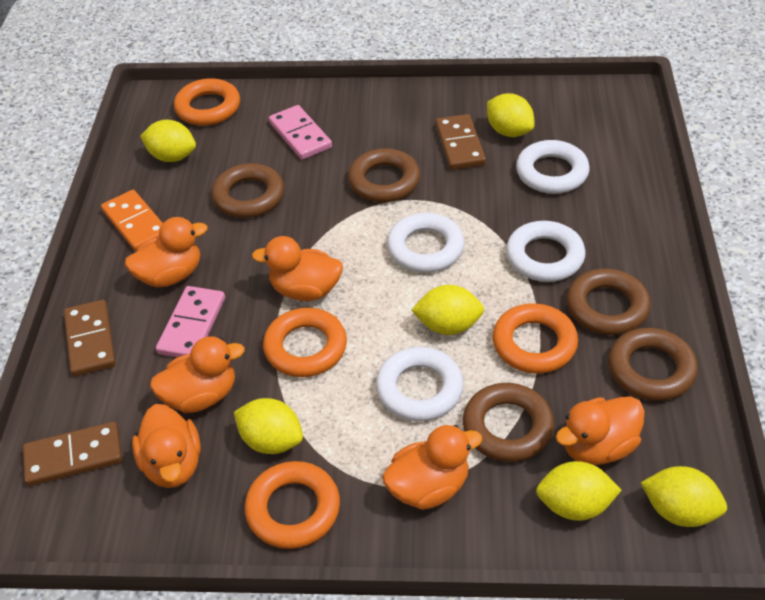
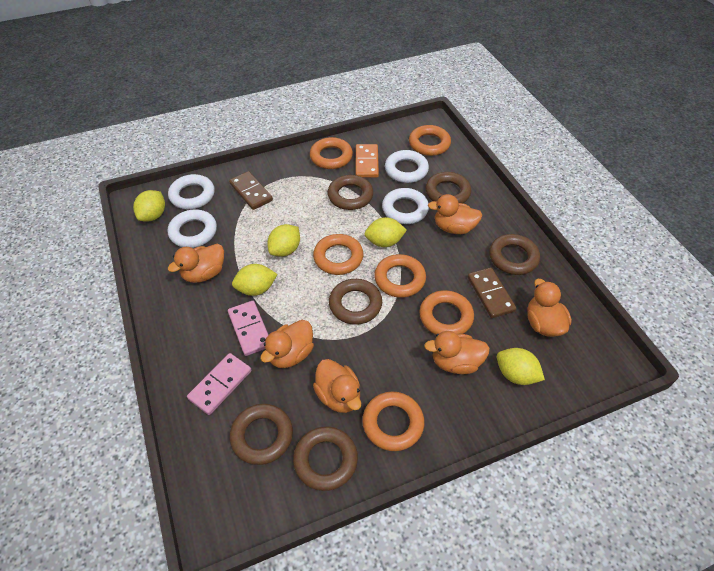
brown domino: 3 -> 2
brown ring: 5 -> 6
orange ring: 4 -> 6
yellow lemon: 6 -> 5

